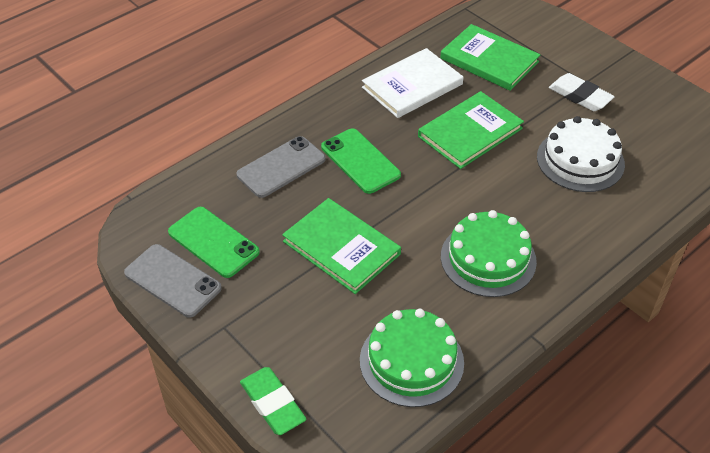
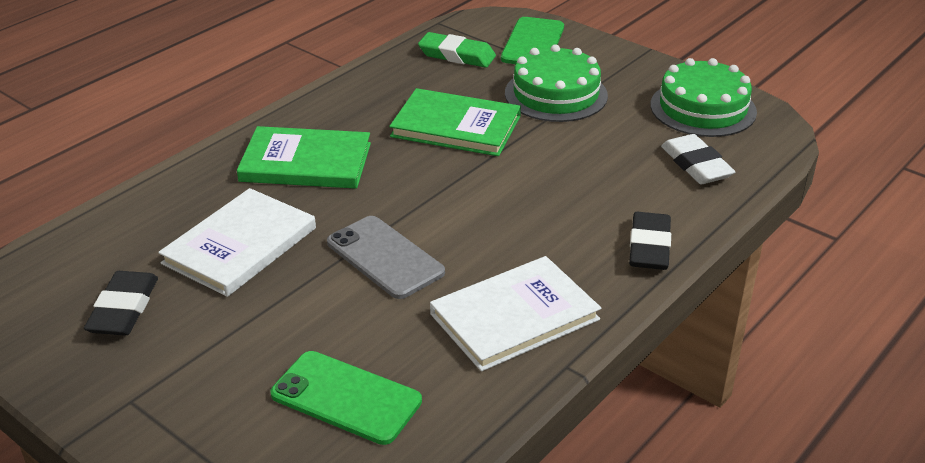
black eraser: 0 -> 2
green book: 3 -> 2
grey phone: 2 -> 1
white book: 1 -> 2
white cake: 1 -> 0

